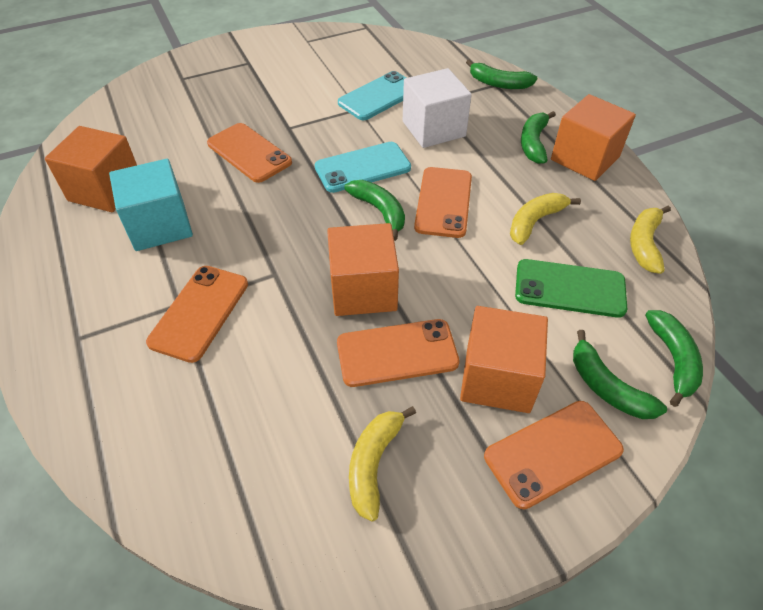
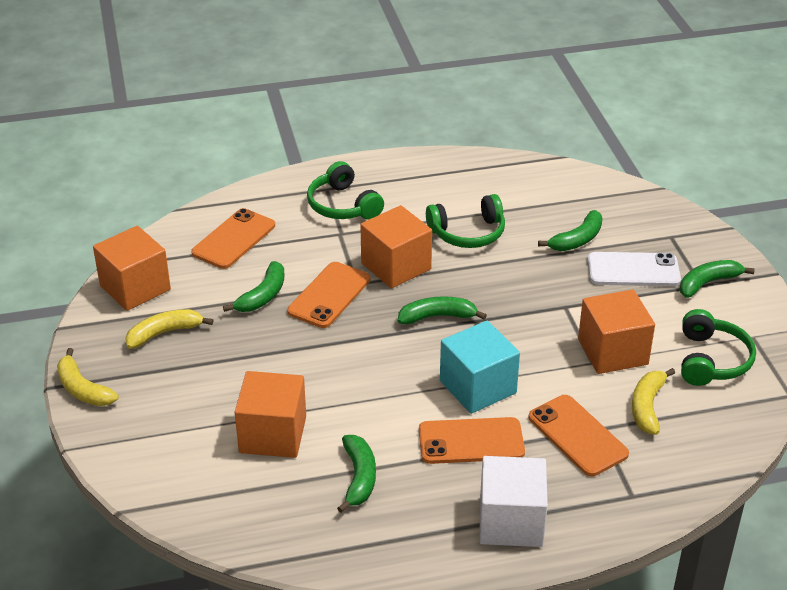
green headphones: 0 -> 3
green phone: 1 -> 0
orange phone: 5 -> 4
turquoise phone: 2 -> 0
white phone: 0 -> 1

